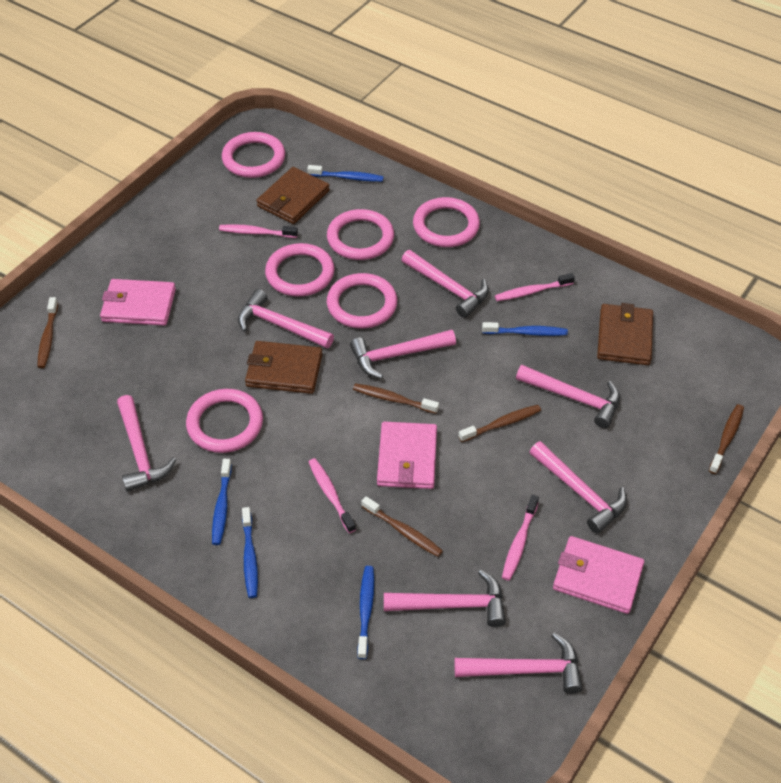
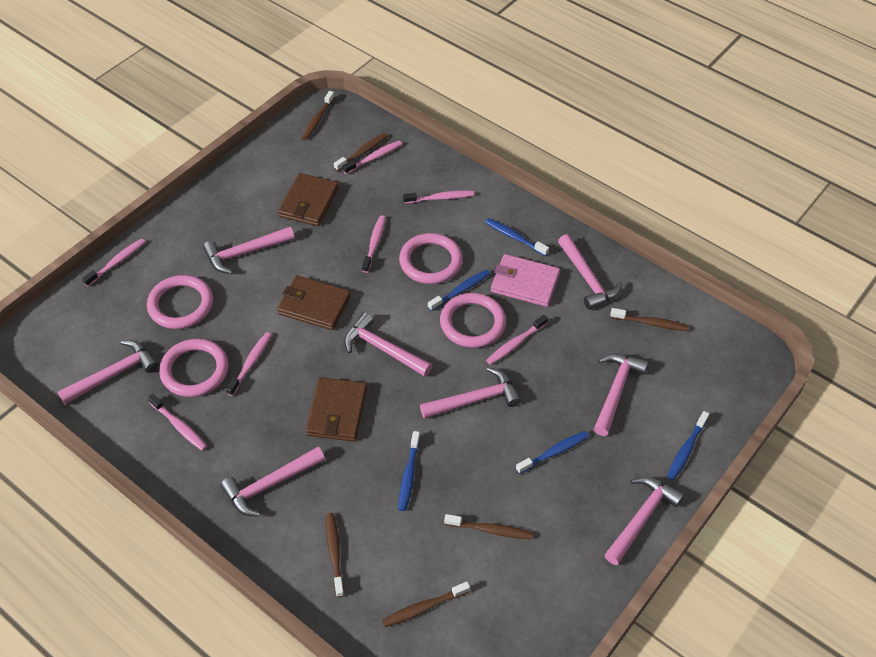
brown toothbrush: 5 -> 6
pink ring: 6 -> 4
pink toothbrush: 4 -> 7
pink wallet: 3 -> 1

